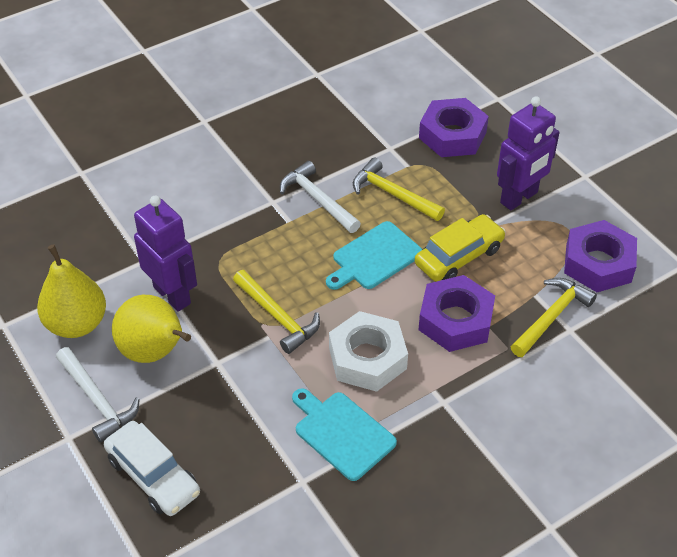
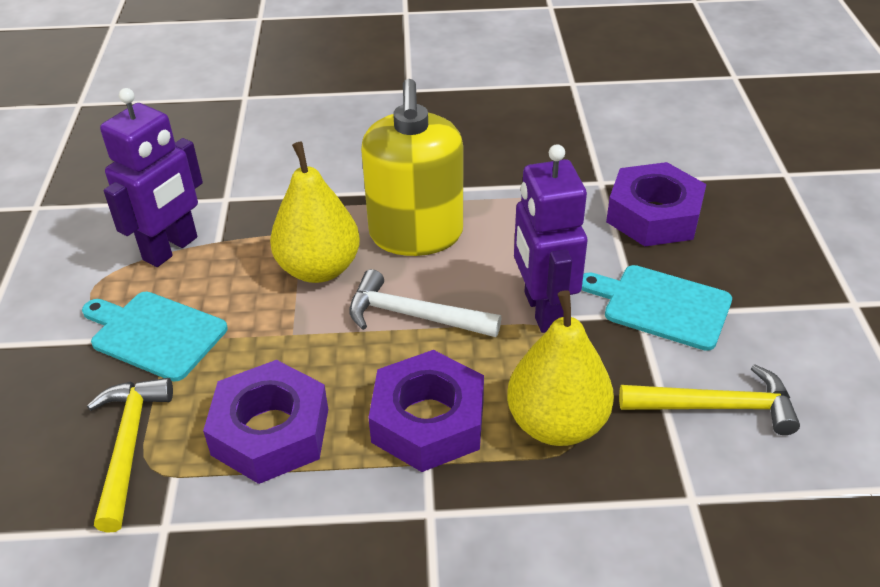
white car: 1 -> 0
white hammer: 2 -> 1
white nut: 1 -> 0
yellow car: 1 -> 0
yellow hammer: 3 -> 2
yellow soap dispenser: 0 -> 1

